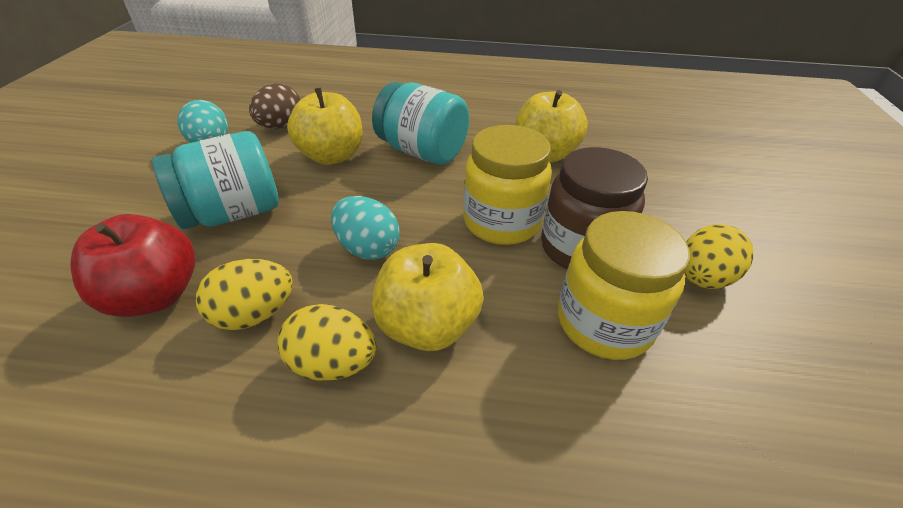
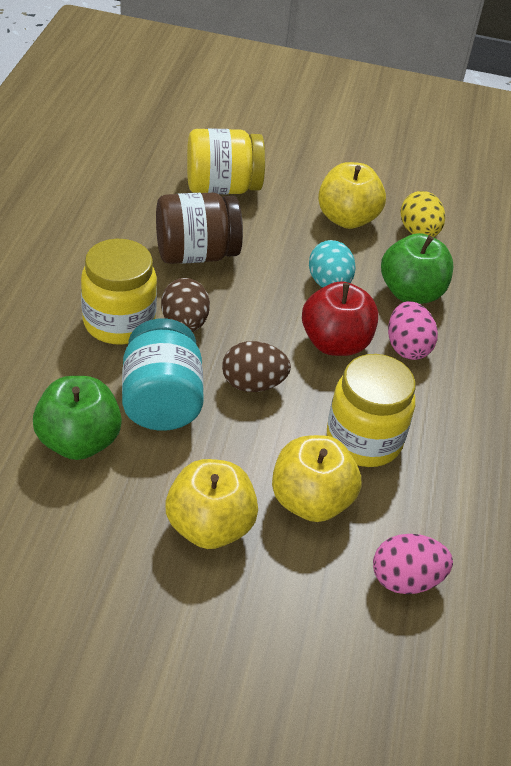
brown egg: 1 -> 2
green apple: 0 -> 2
pink egg: 0 -> 2
turquoise egg: 2 -> 1
turquoise jar: 2 -> 1
yellow egg: 3 -> 1
yellow jar: 2 -> 3

